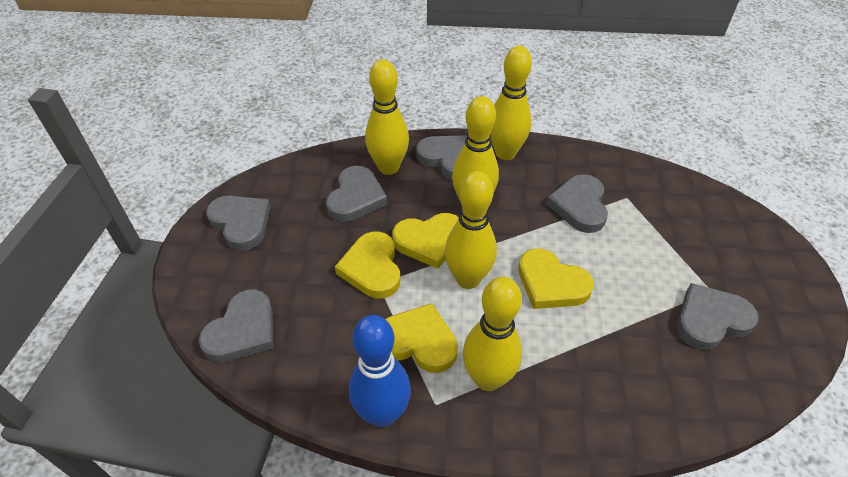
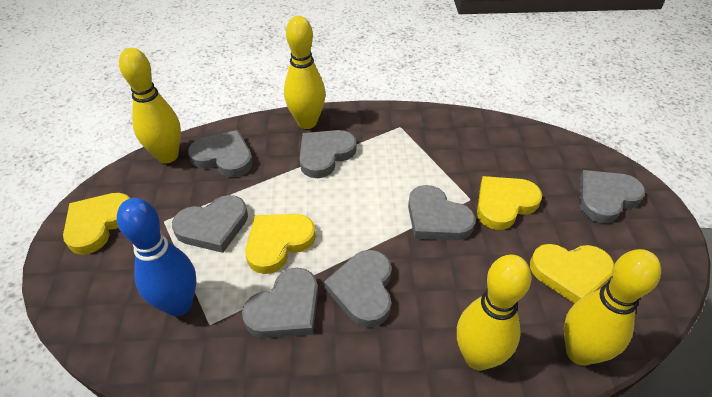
grey heart: 6 -> 7
yellow bowling pin: 5 -> 4

